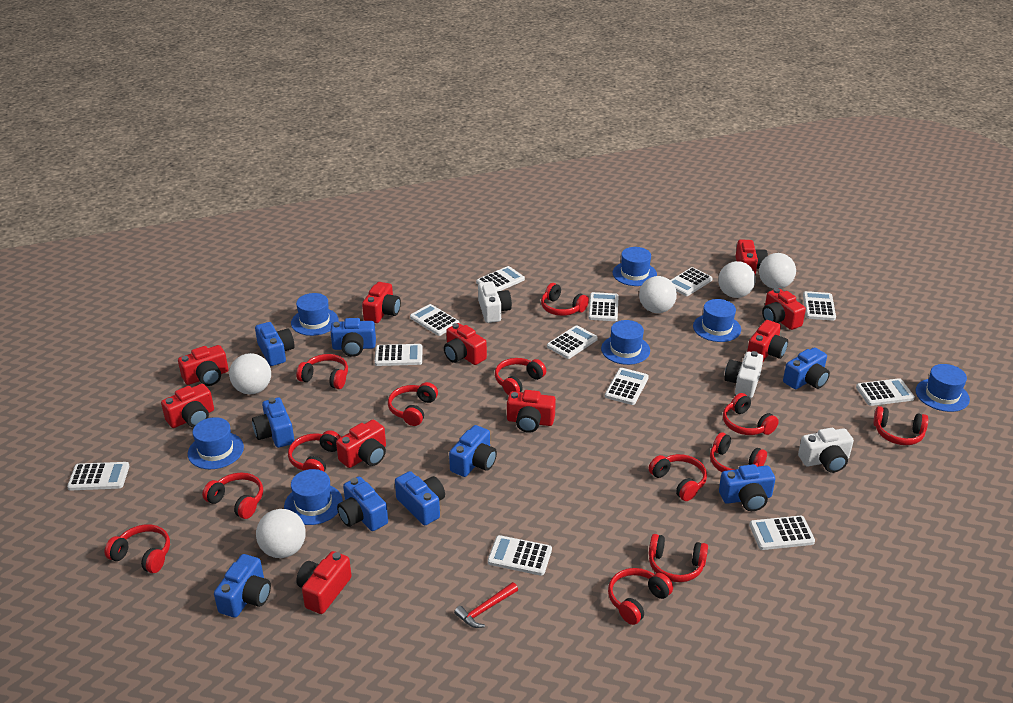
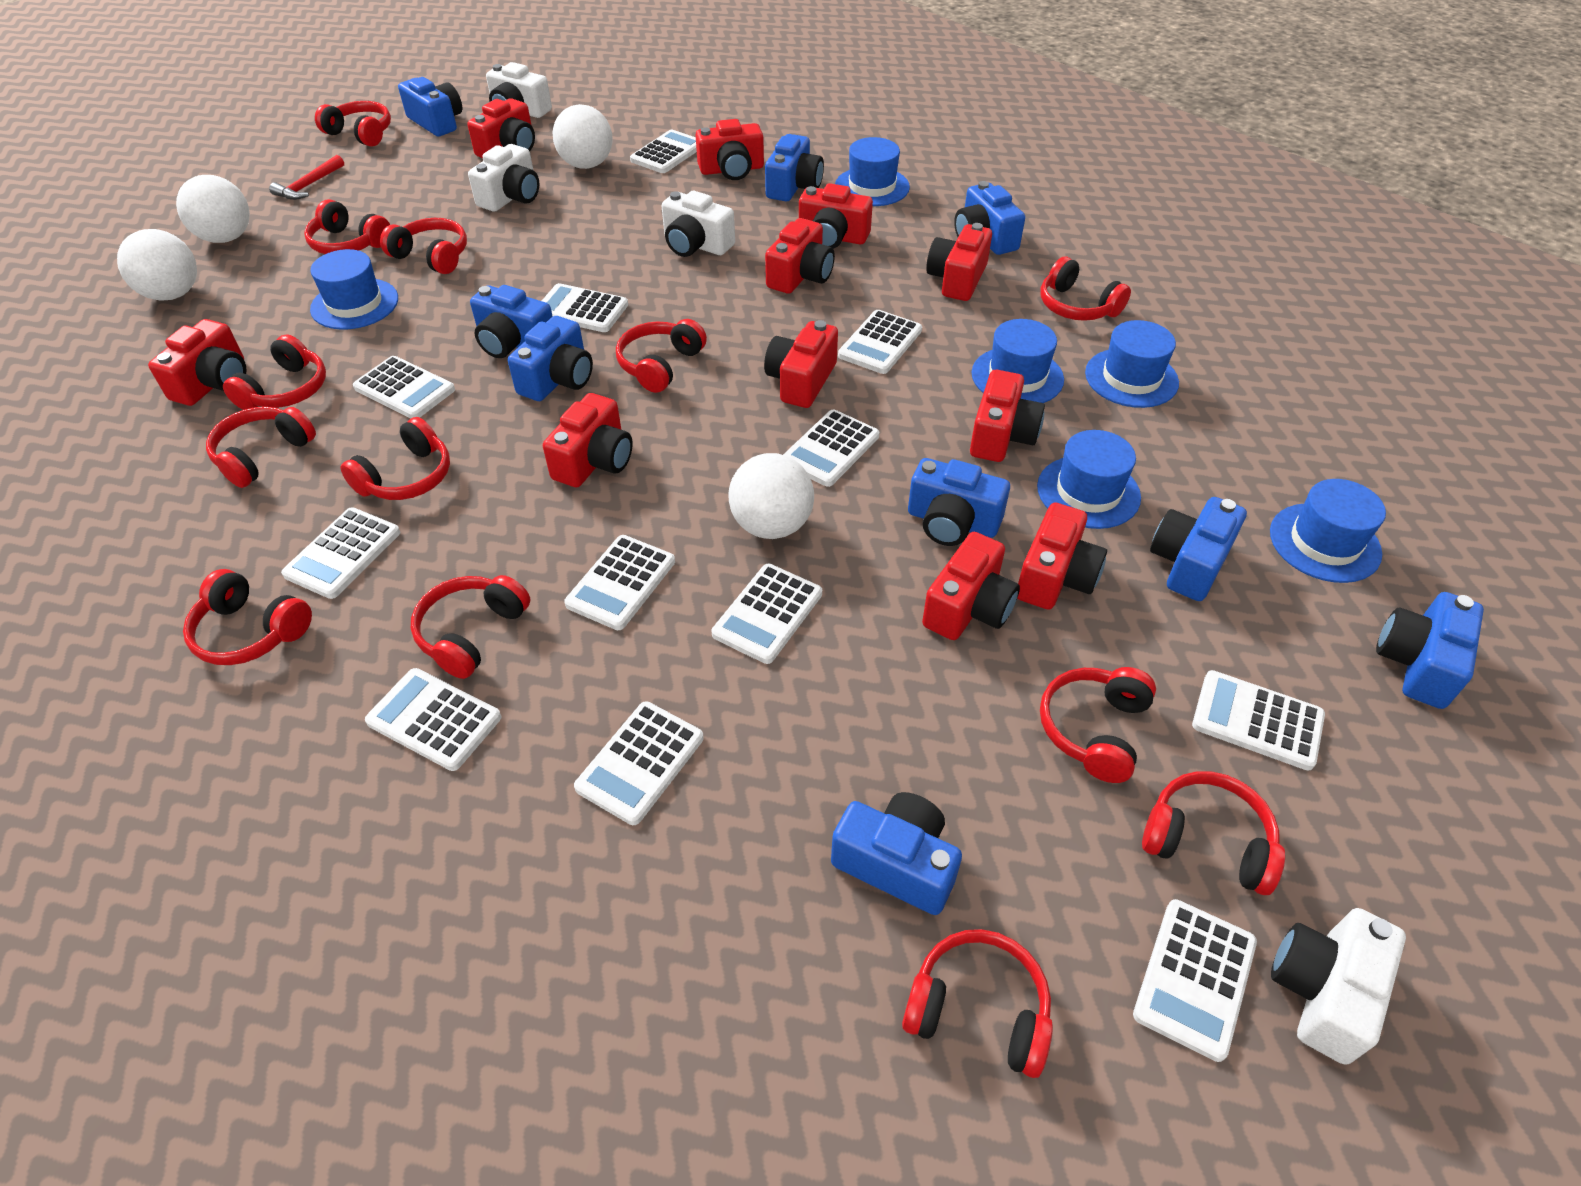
blue hat: 7 -> 6
red camera: 10 -> 11
white ball: 5 -> 4
white camera: 3 -> 4

